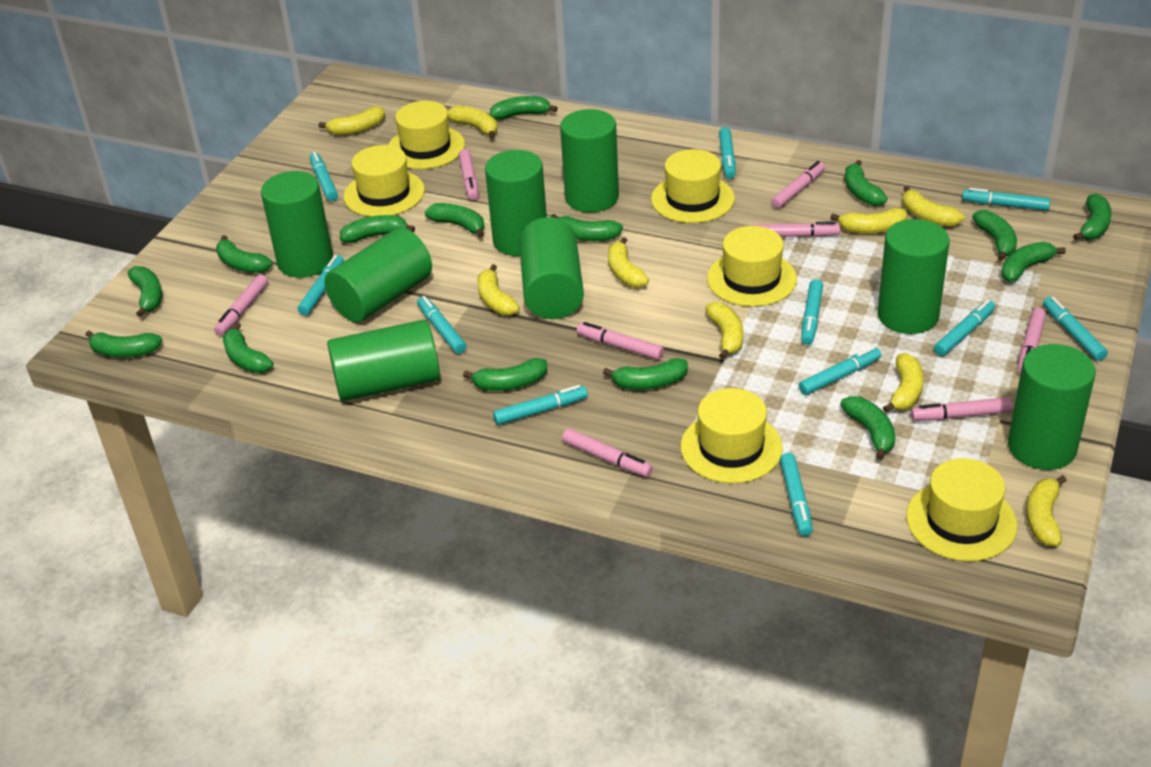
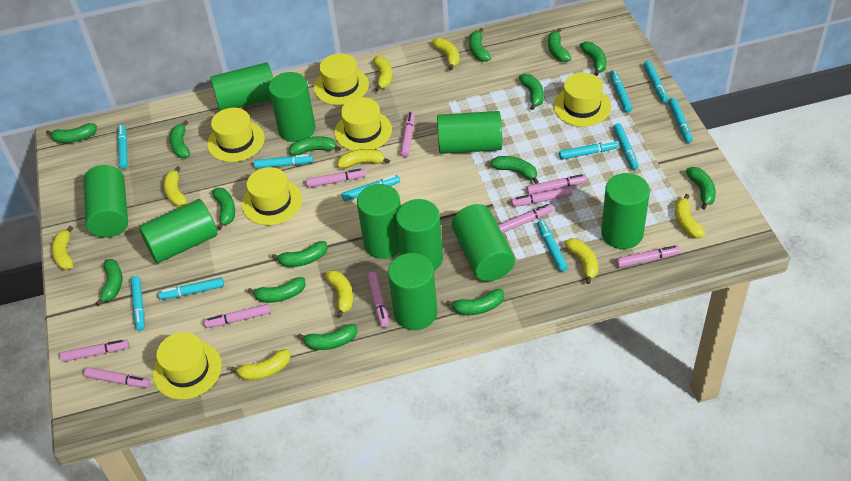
green cylinder: 8 -> 10
pink marker: 8 -> 10

